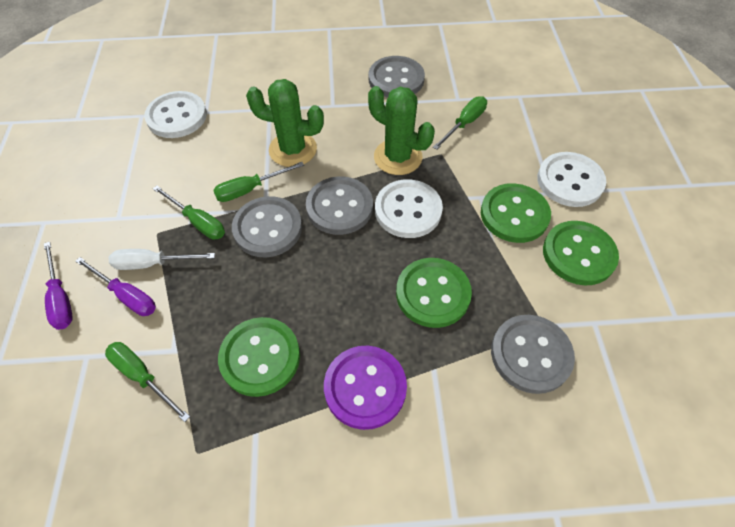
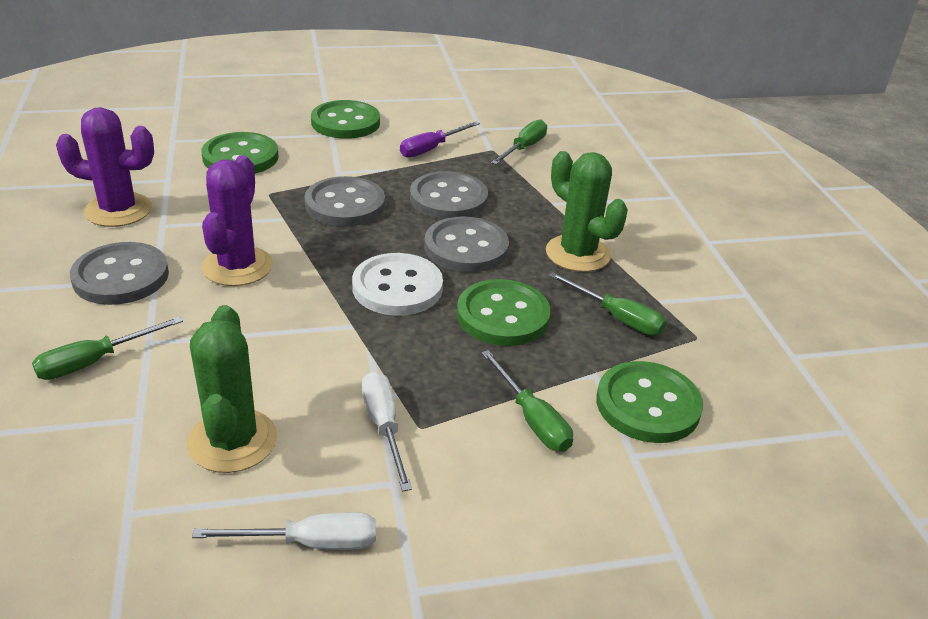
purple button: 1 -> 0
purple cactus: 0 -> 2
purple screwdriver: 2 -> 1
white button: 3 -> 1
white screwdriver: 1 -> 2

